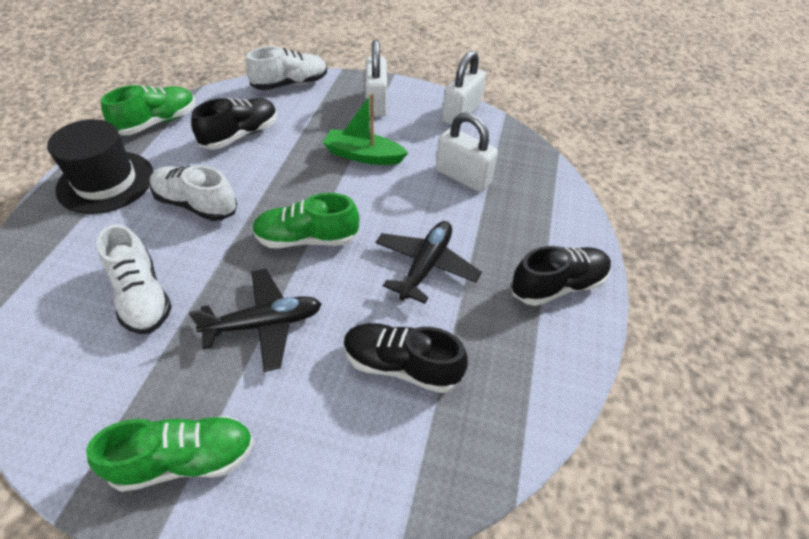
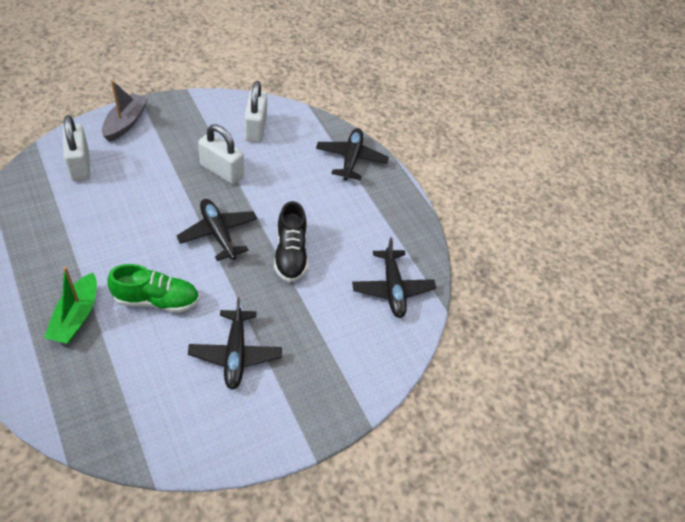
black hat: 1 -> 0
black plane: 2 -> 4
black shoe: 3 -> 1
green shoe: 3 -> 1
grey boat: 0 -> 1
white shoe: 3 -> 0

